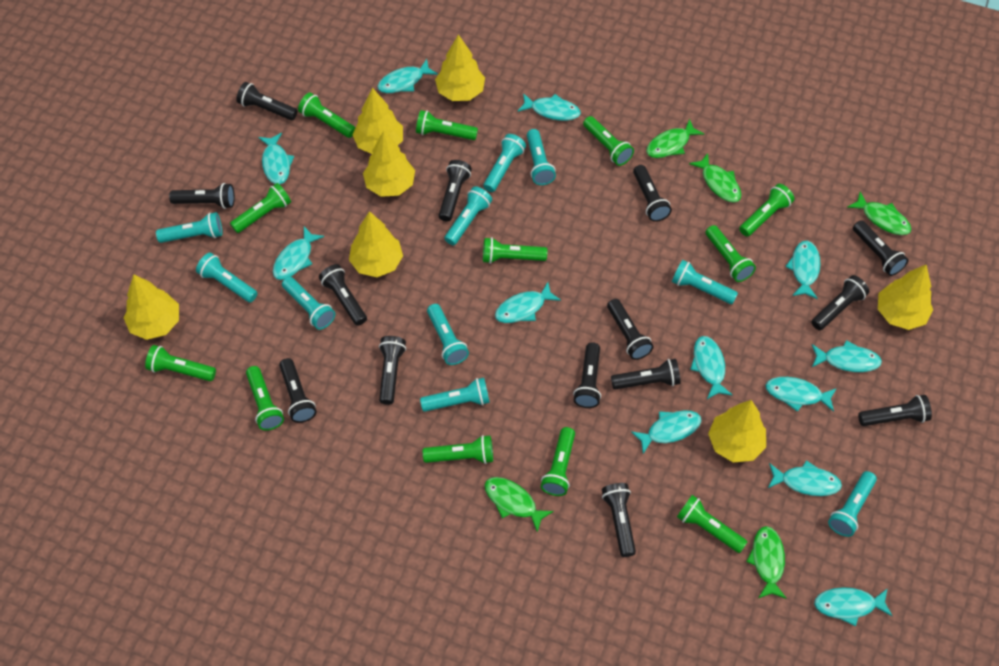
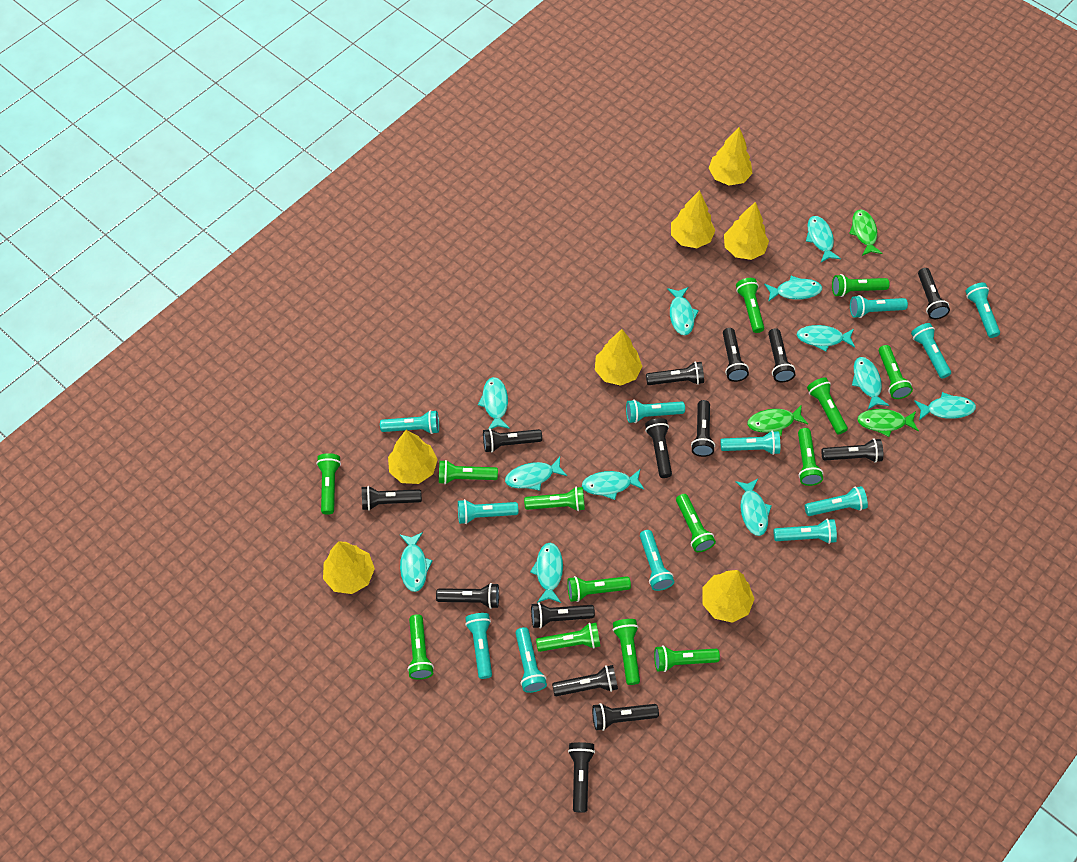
green fish: 5 -> 3
green flashlight: 12 -> 14
turquoise flashlight: 10 -> 12

